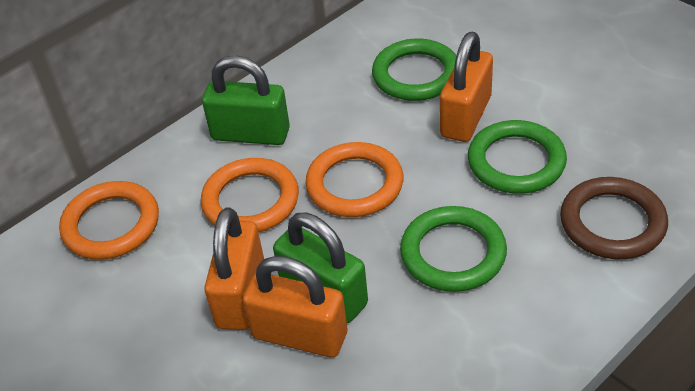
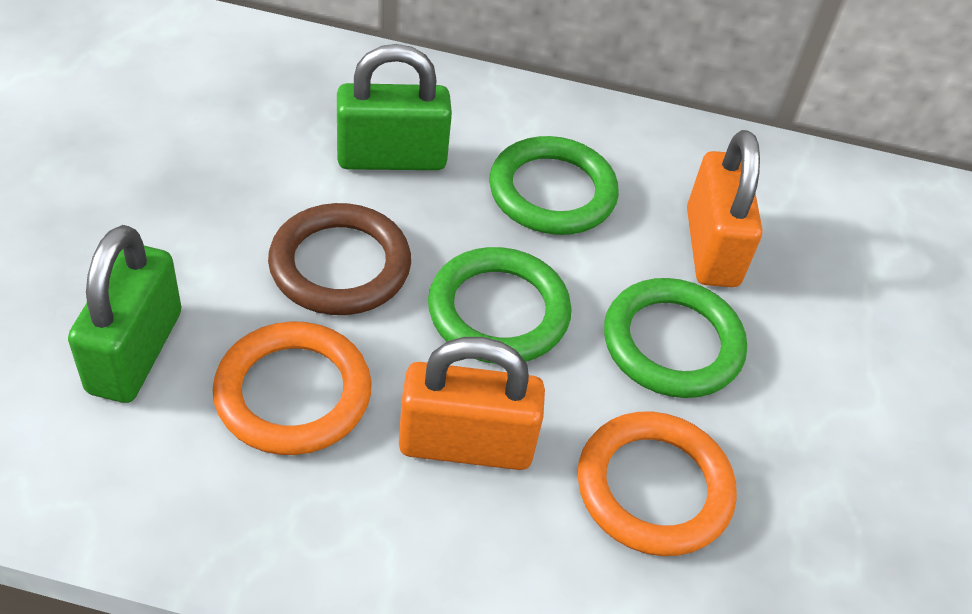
orange padlock: 3 -> 2
orange ring: 3 -> 2

